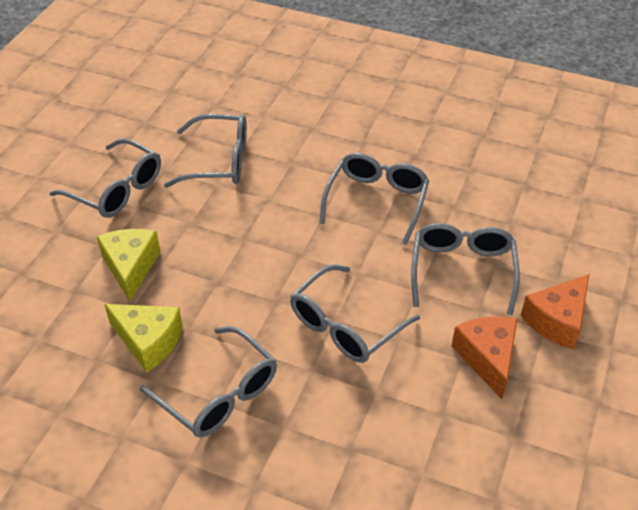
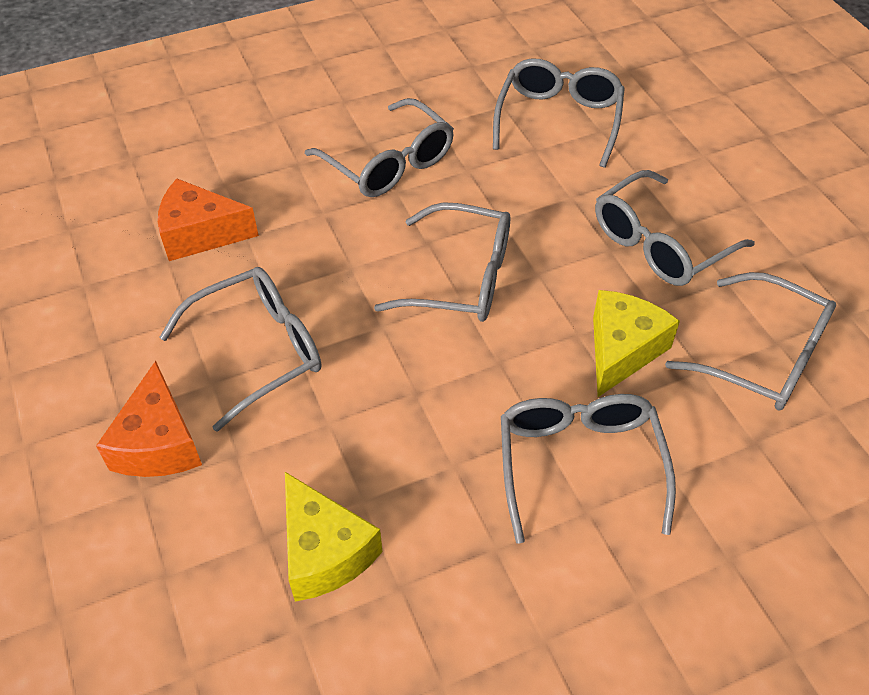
grey glasses: 6 -> 7

